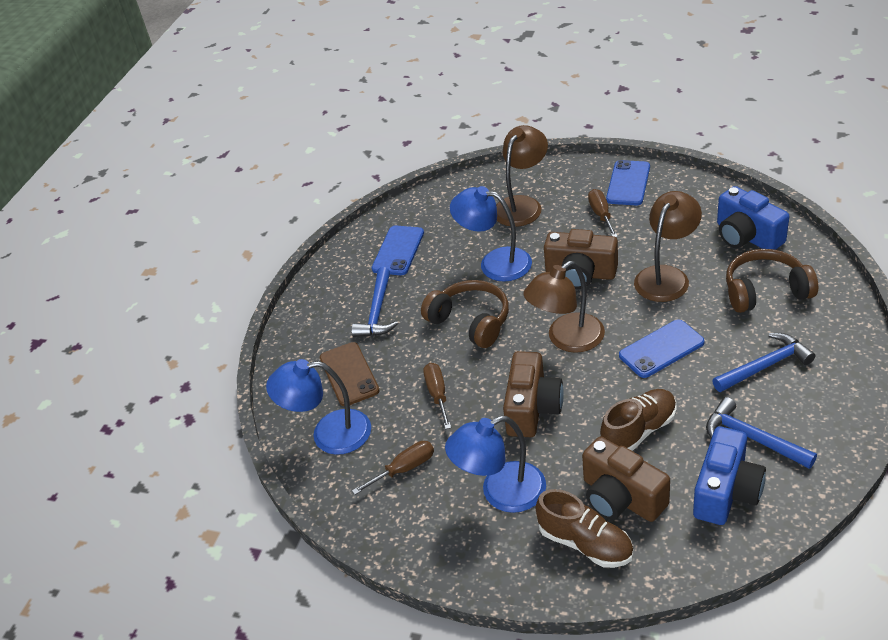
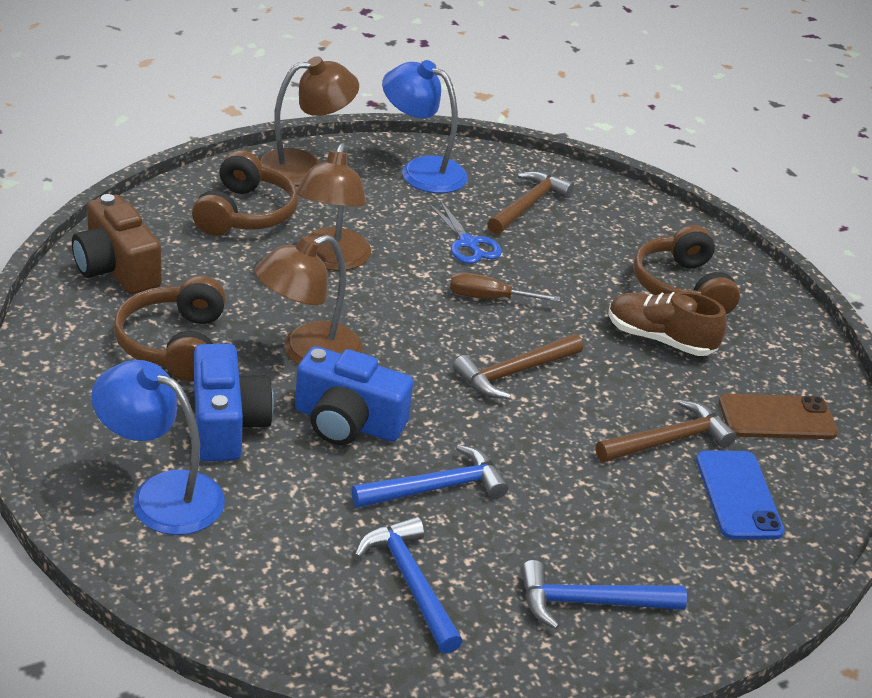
blue lamp: 3 -> 2
blue phone: 3 -> 1
blue scissors: 0 -> 1
brown camera: 3 -> 1
brown hammer: 0 -> 3
brown headphones: 2 -> 3
brown screwdriver: 3 -> 1
brown shoe: 2 -> 1

